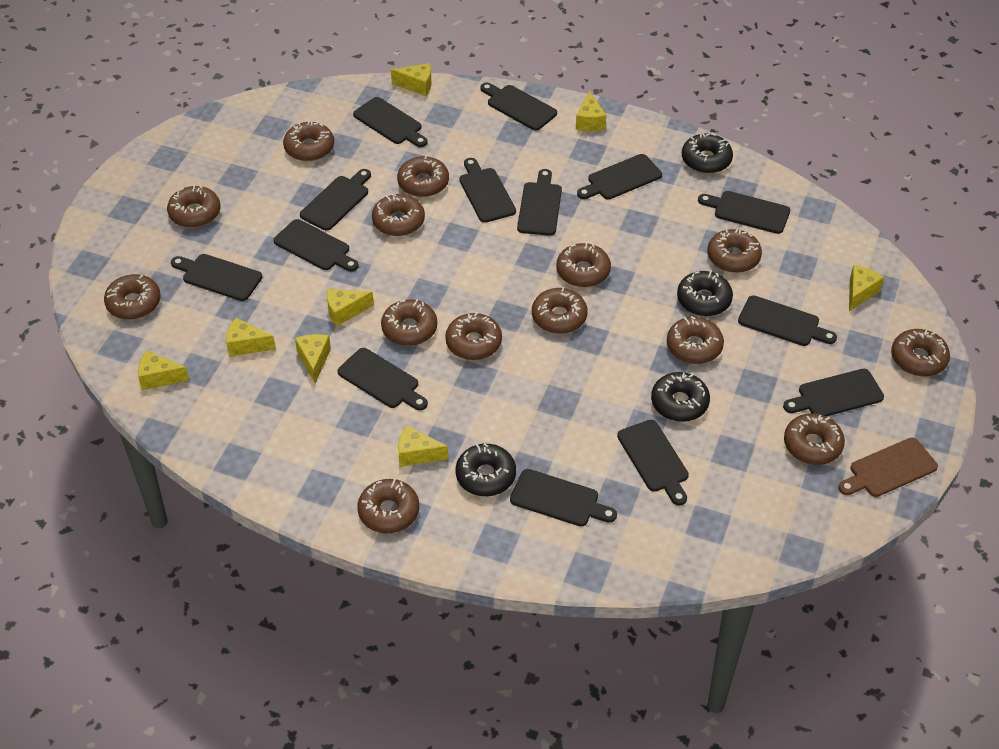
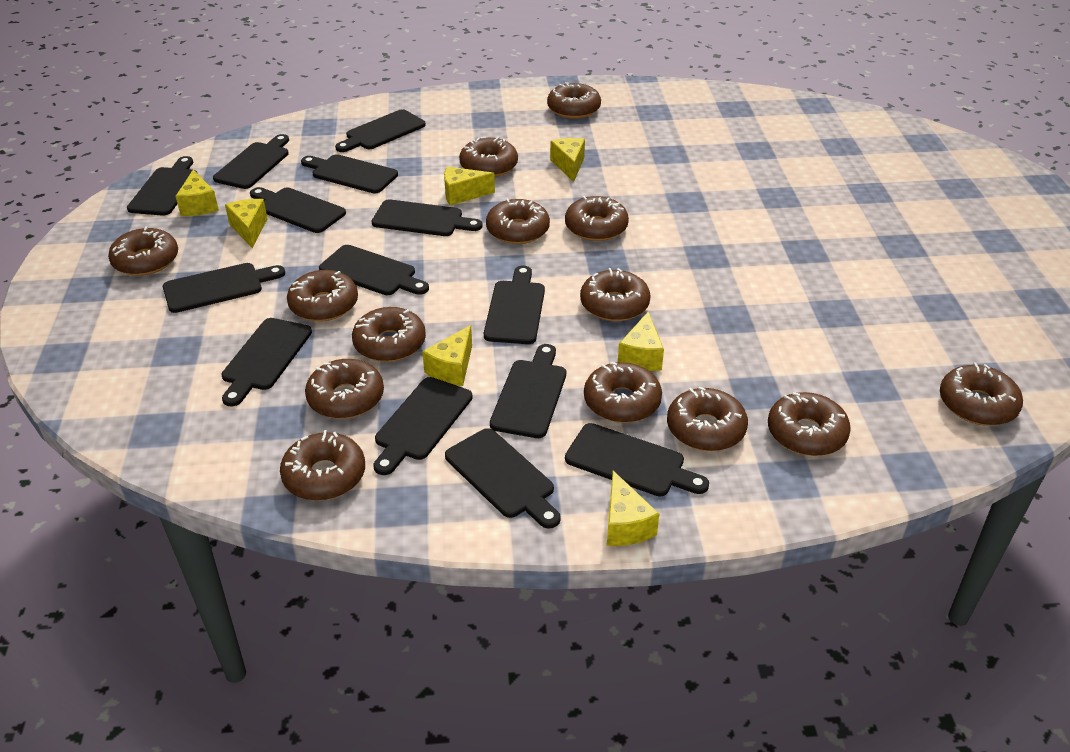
black donut: 4 -> 0
brown cutting board: 1 -> 0
yellow cheese: 8 -> 7

